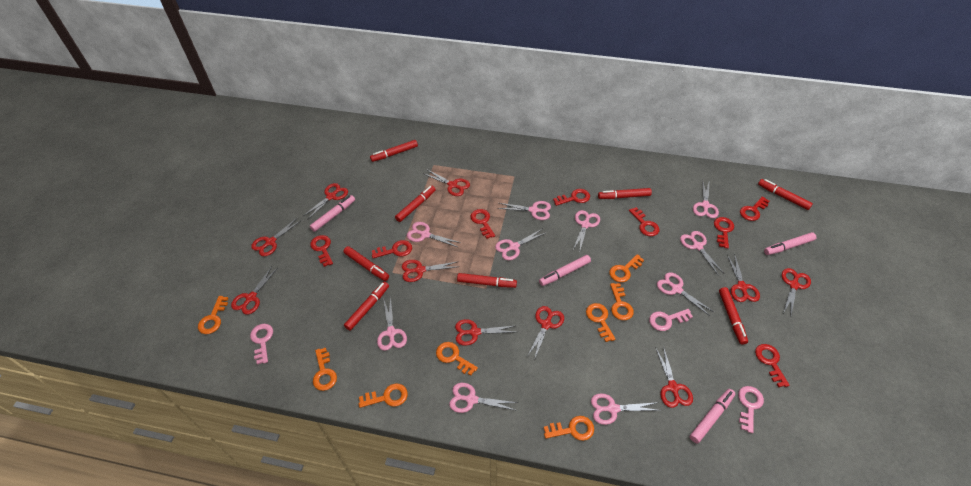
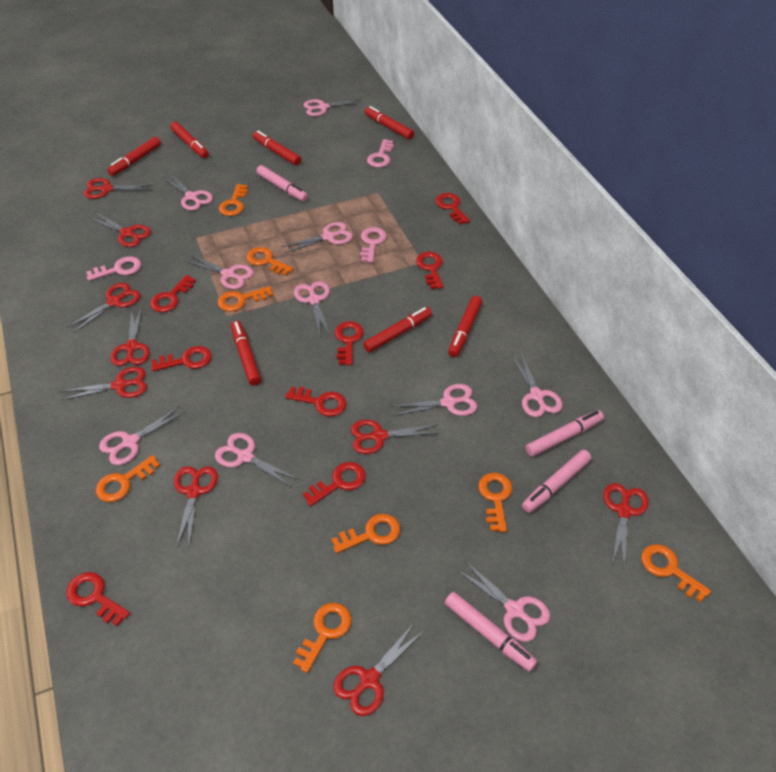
red marker: 8 -> 7
red scissors: 10 -> 9

